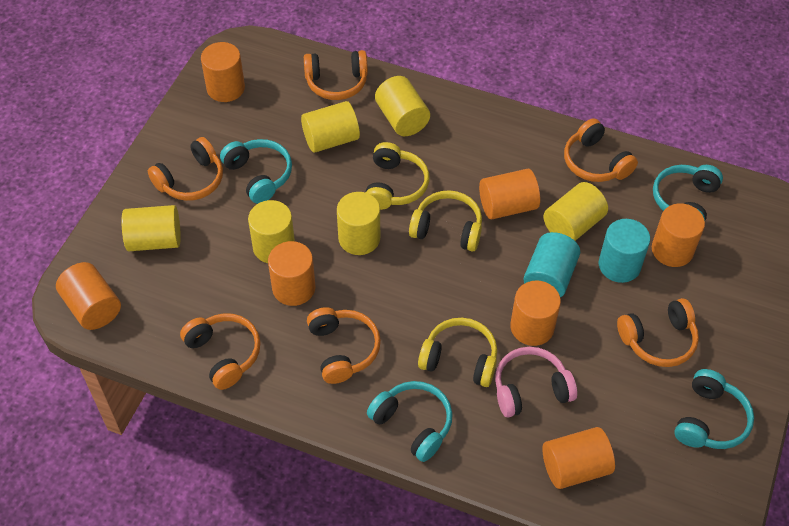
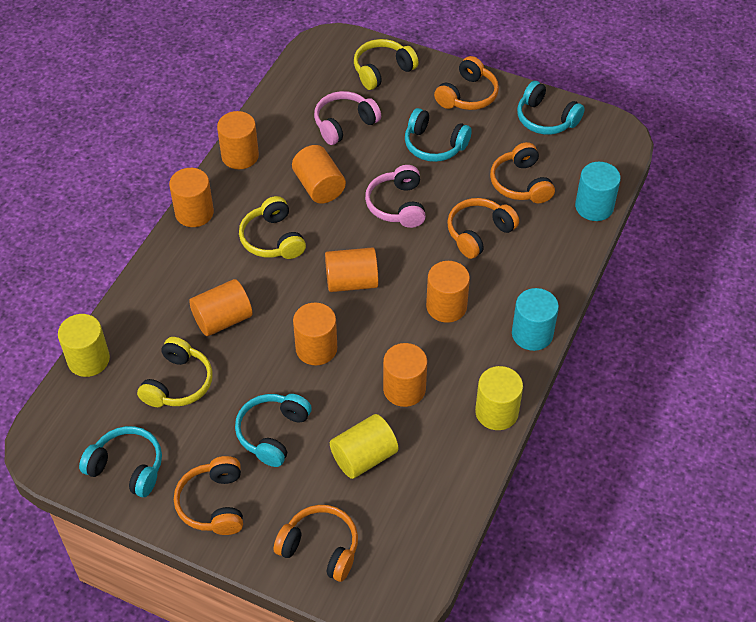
orange cylinder: 7 -> 8
orange headphones: 6 -> 5
pink headphones: 1 -> 2
yellow cylinder: 6 -> 3

